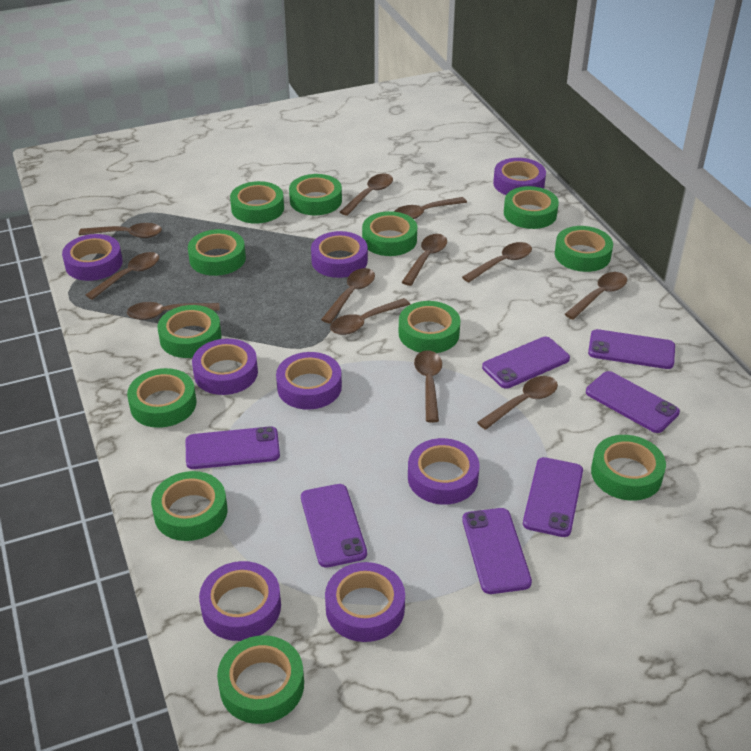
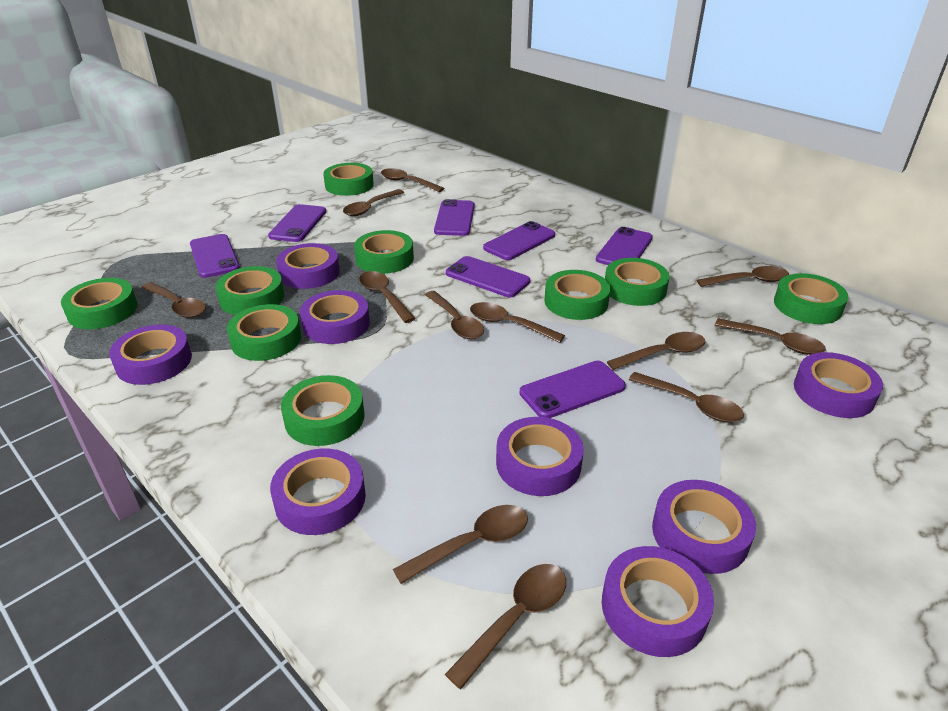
green tape: 12 -> 9

